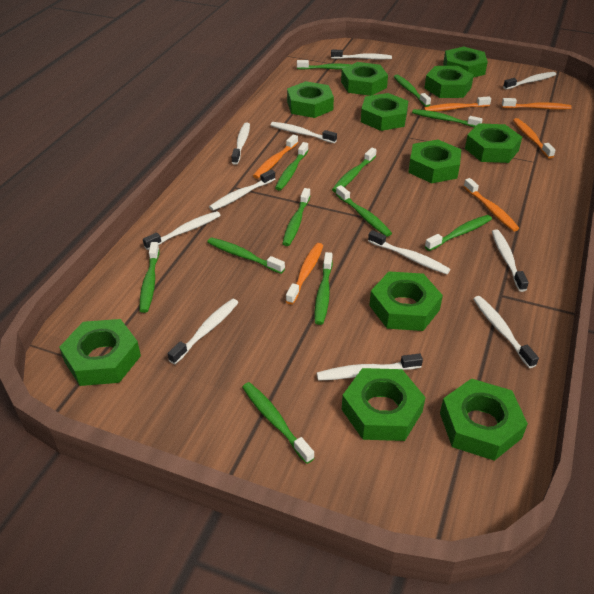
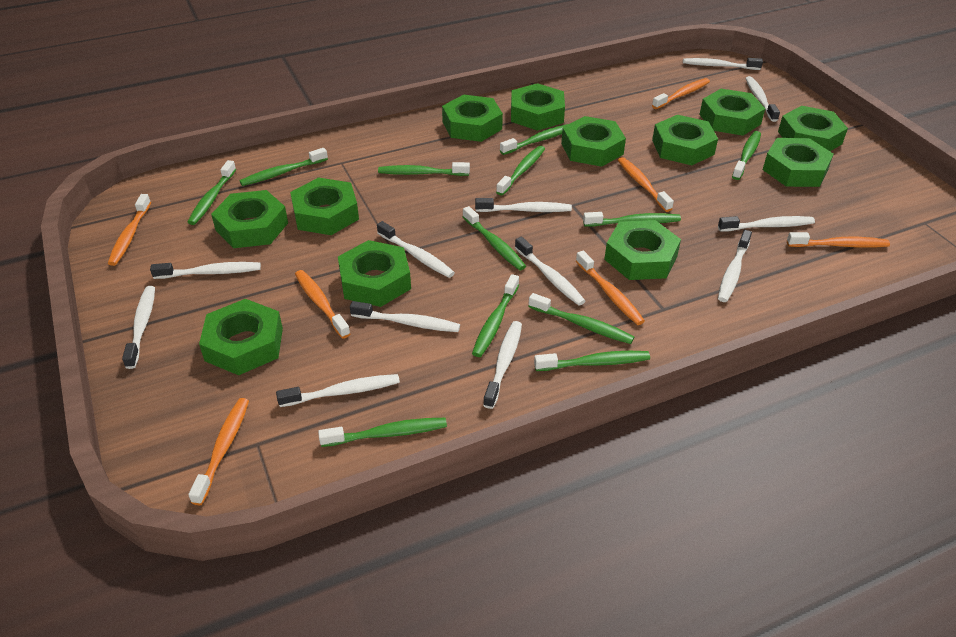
green nut: 11 -> 12
orange toothbrush: 6 -> 7
white toothbrush: 11 -> 12

